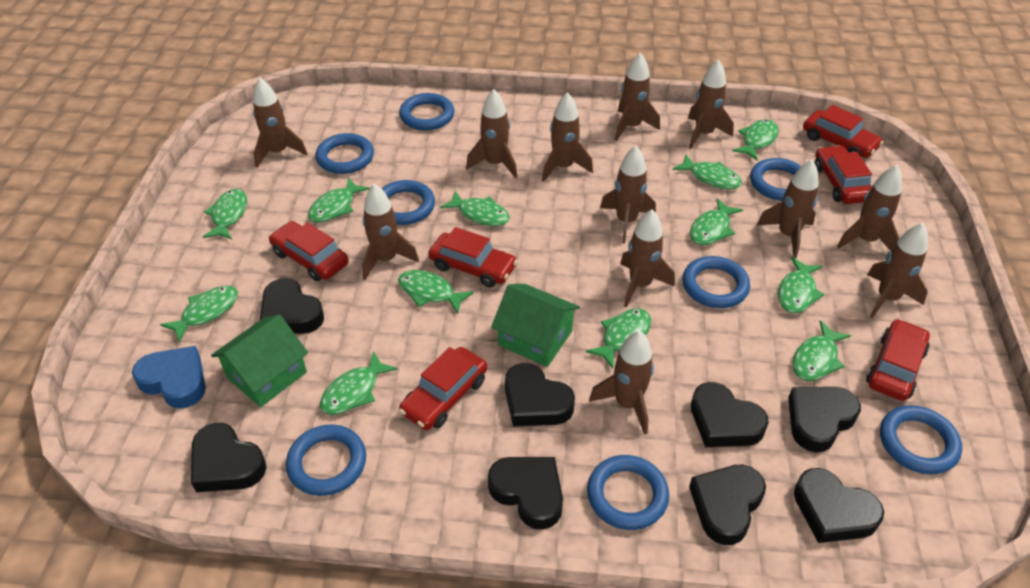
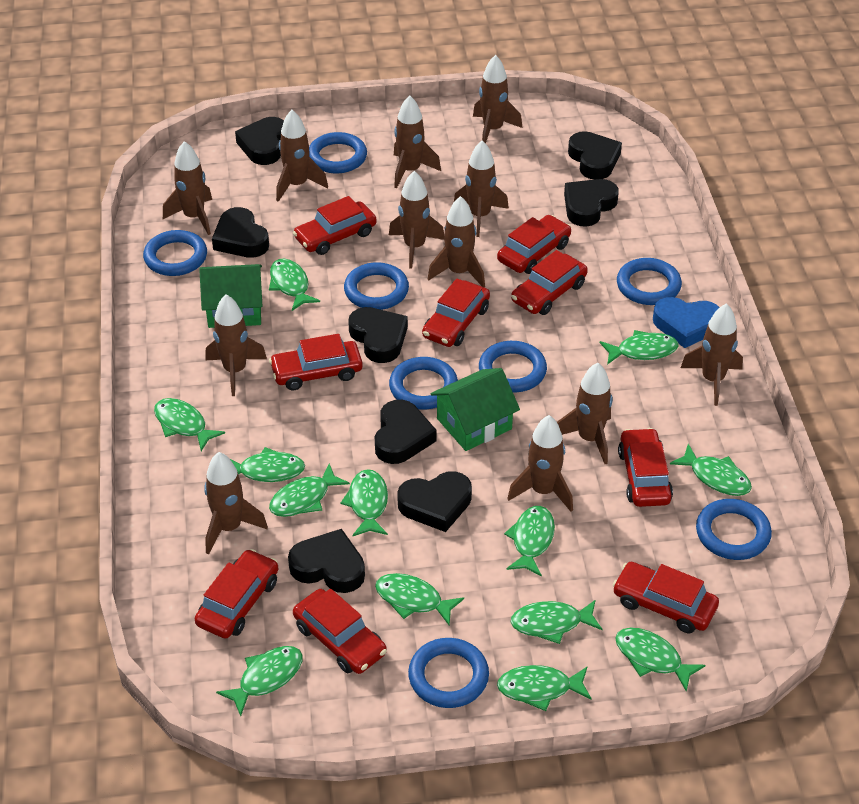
green fish: 12 -> 13
red car: 6 -> 9

